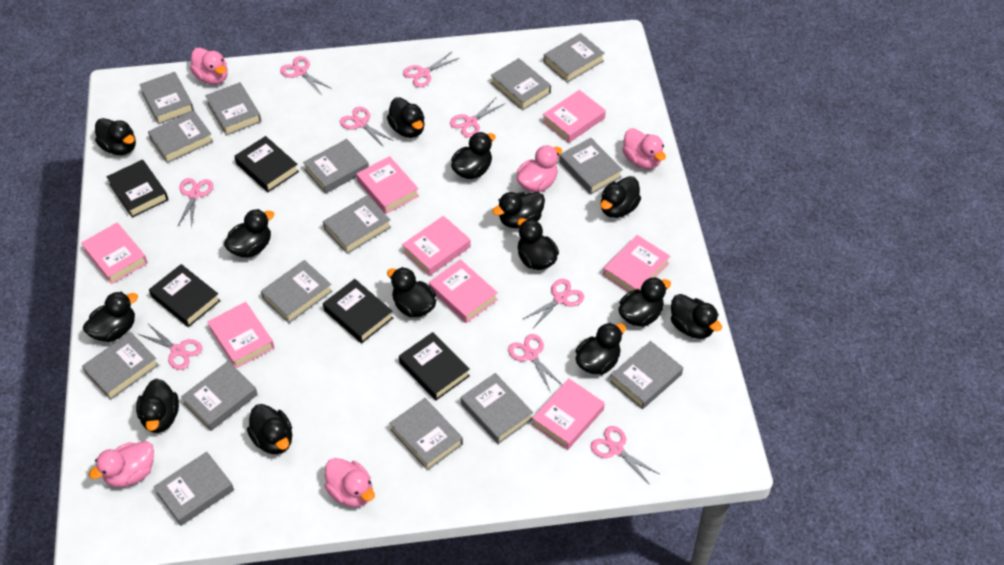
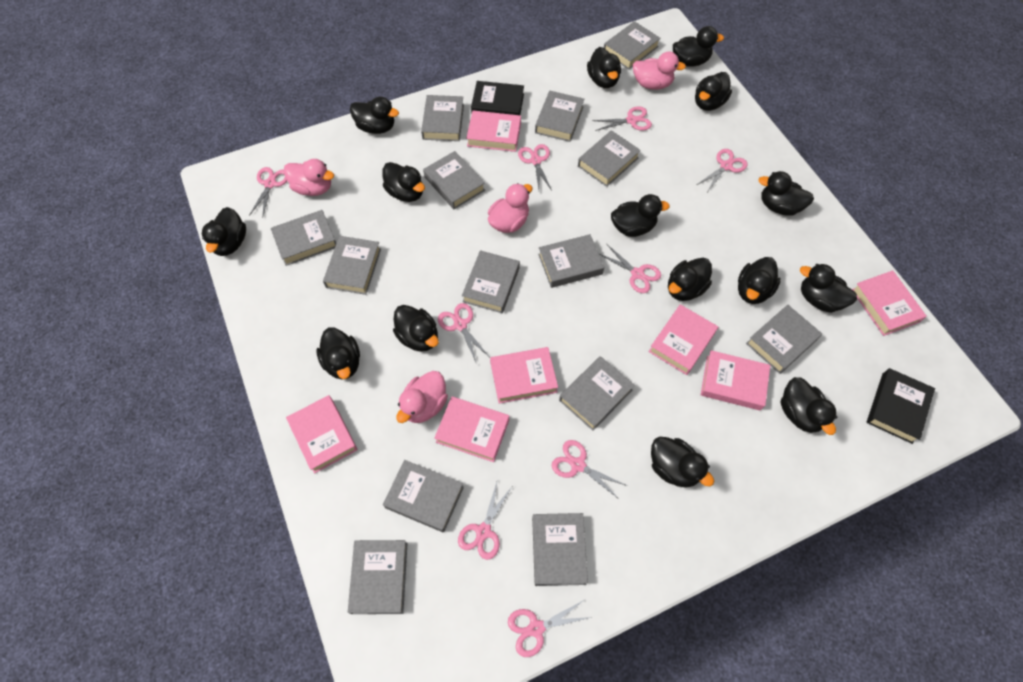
black book: 5 -> 2
black duck: 14 -> 15
grey book: 15 -> 14
pink book: 8 -> 7
pink duck: 5 -> 4

